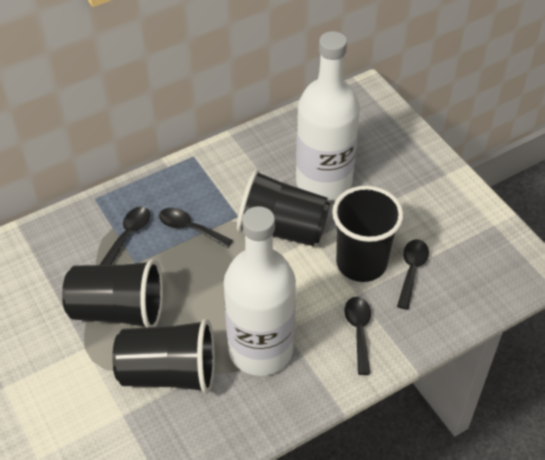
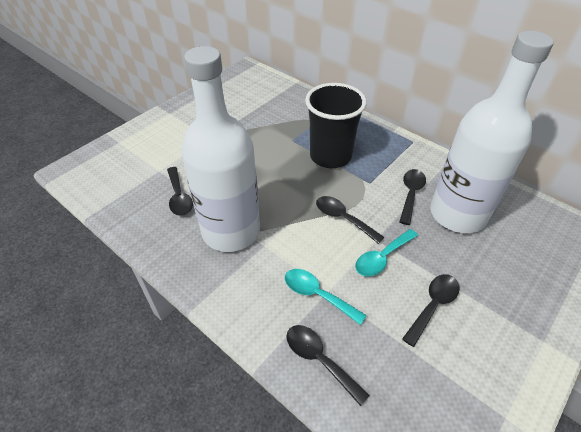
black cup: 4 -> 1
black spoon: 4 -> 5
turquoise spoon: 0 -> 2

